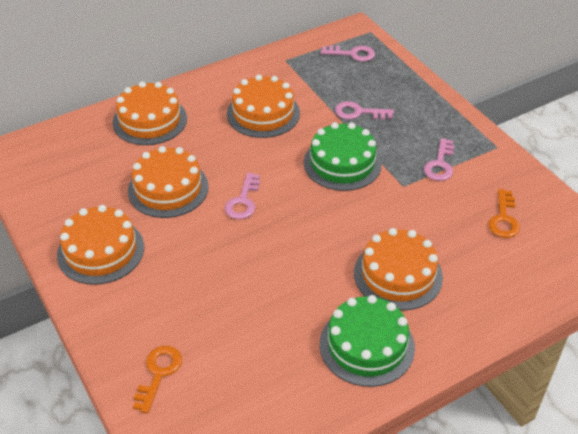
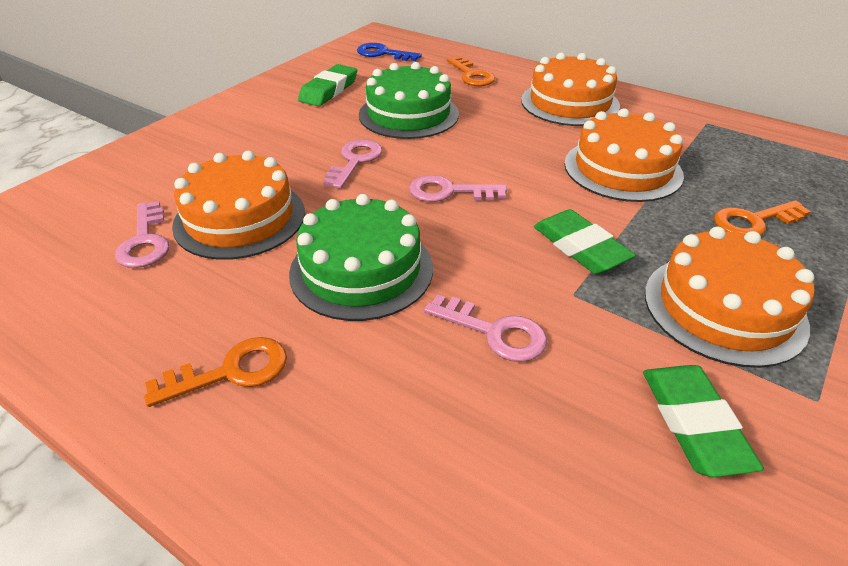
blue key: 0 -> 1
green eraser: 0 -> 3
orange cake: 5 -> 4
orange key: 2 -> 3

